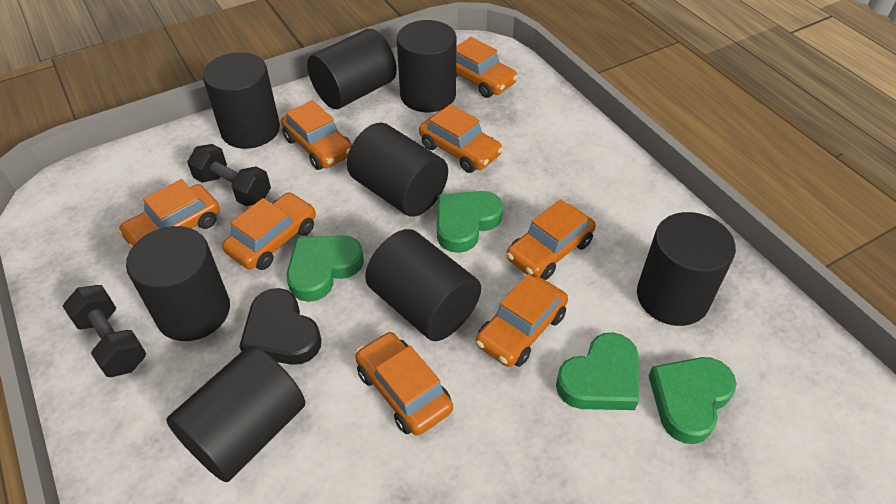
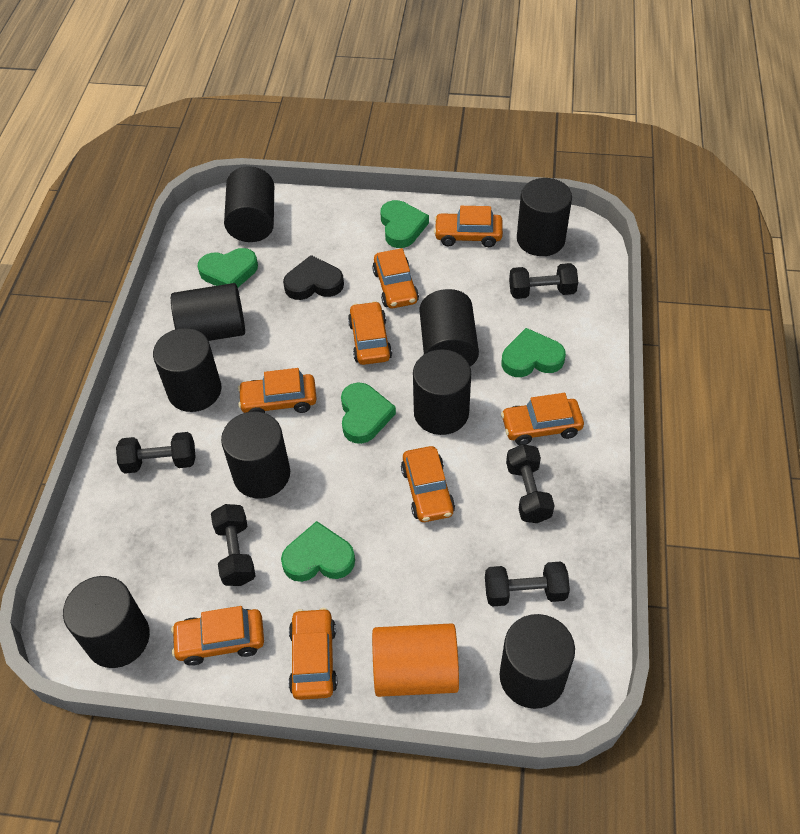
black cylinder: 8 -> 9
black dumbbell: 2 -> 5
green heart: 4 -> 5
orange cylinder: 0 -> 1

